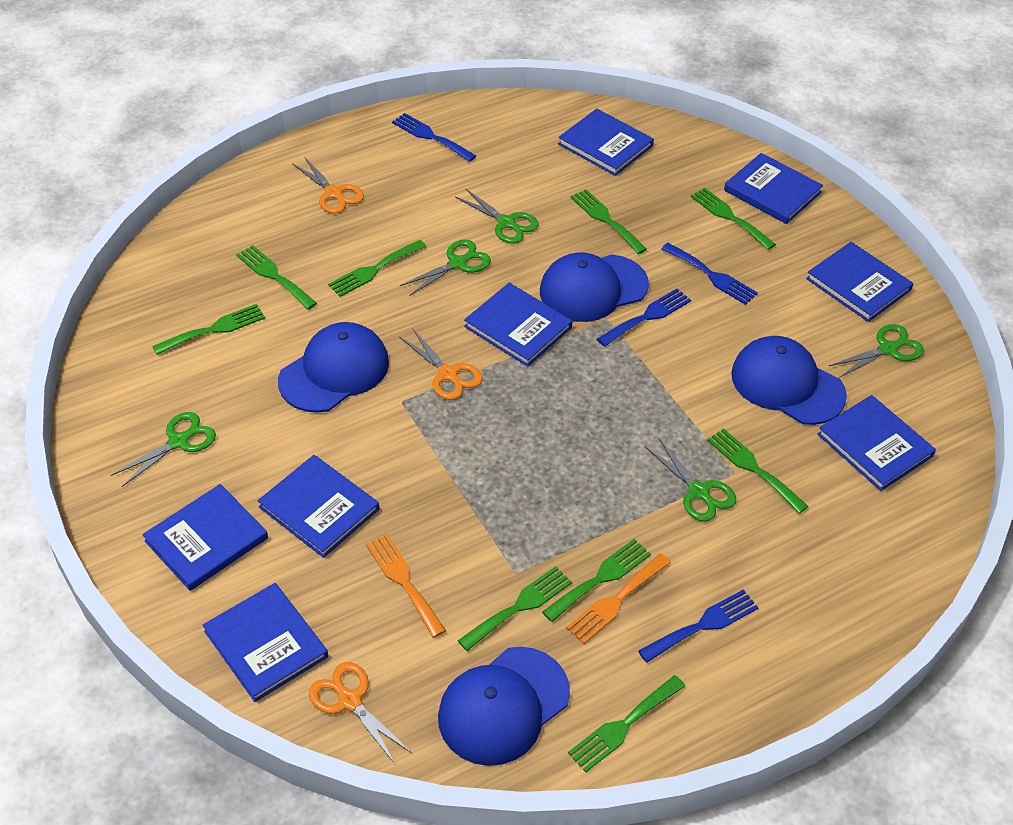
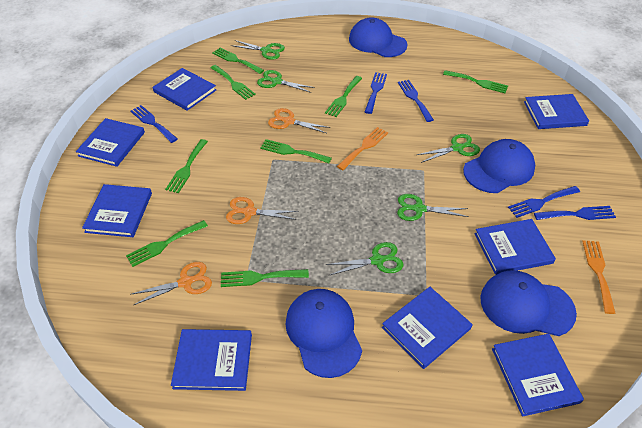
blue fork: 4 -> 5
green fork: 9 -> 8

